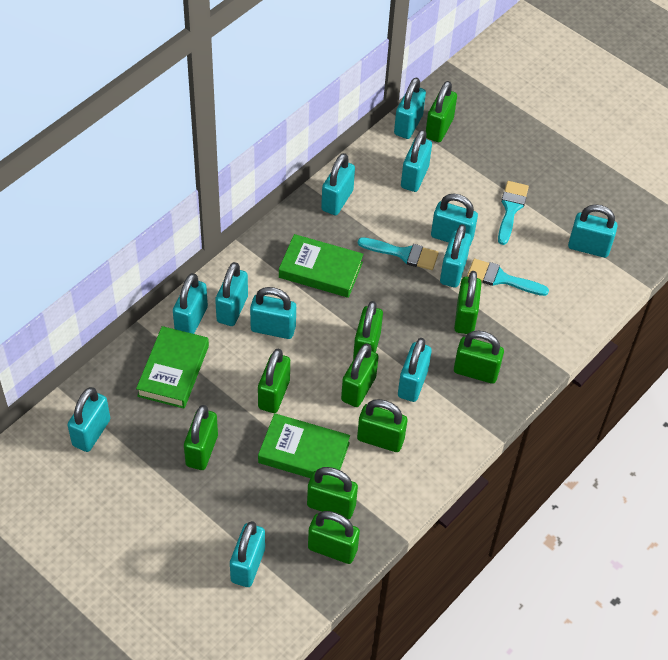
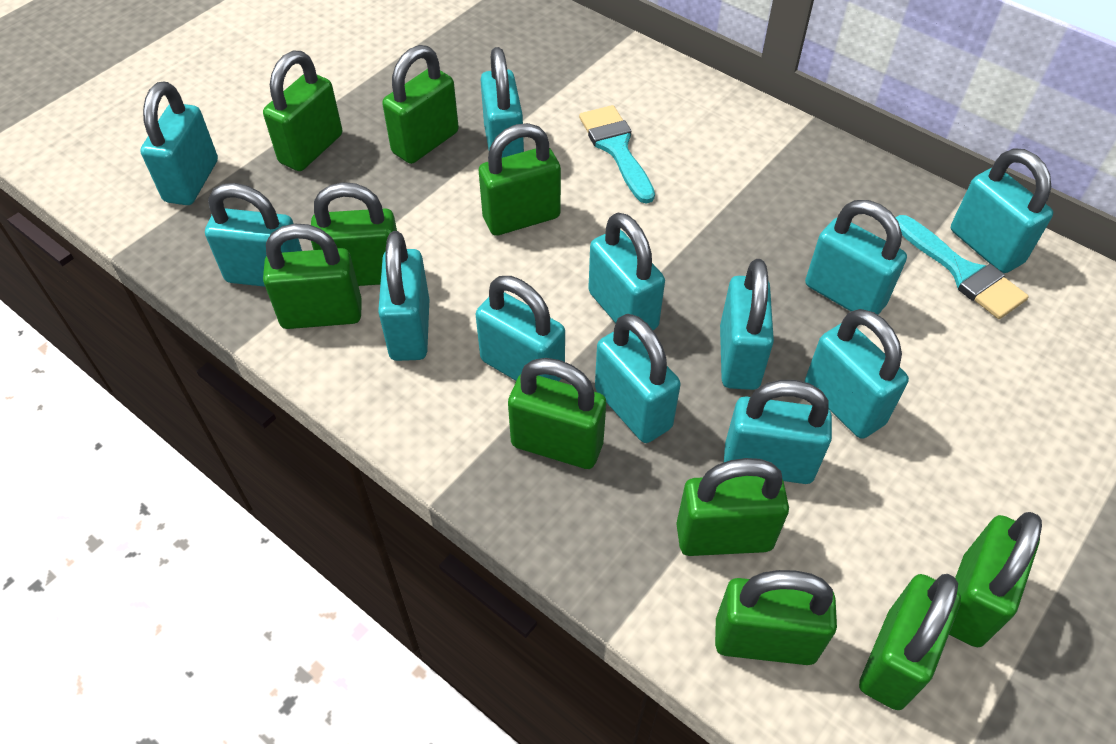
green book: 3 -> 0
turquoise brush: 3 -> 2

